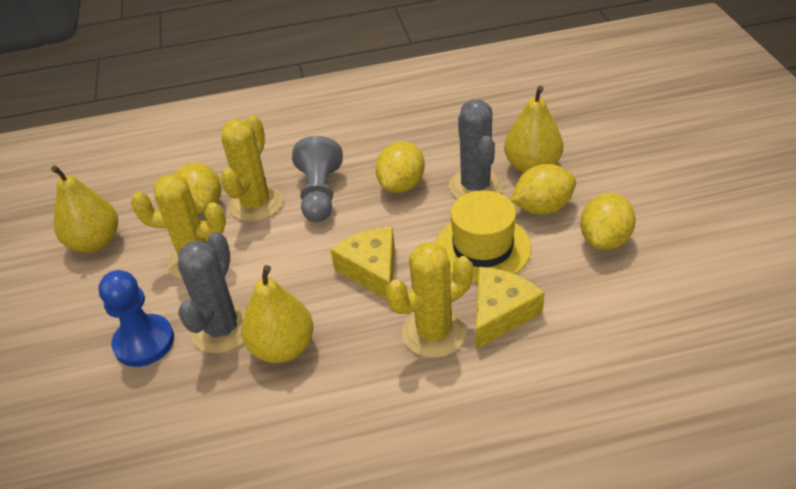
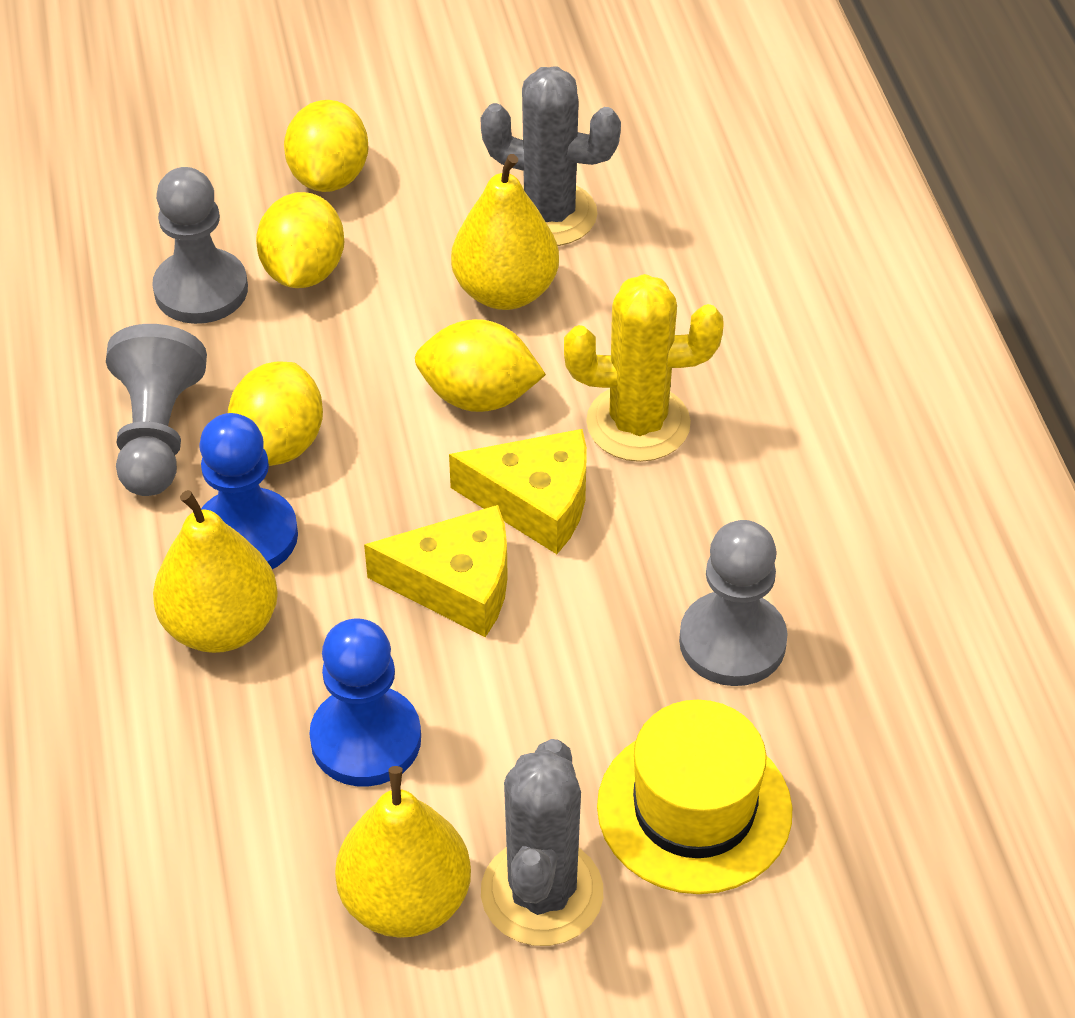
blue pawn: 1 -> 2
grey pawn: 1 -> 3
yellow cactus: 3 -> 1

